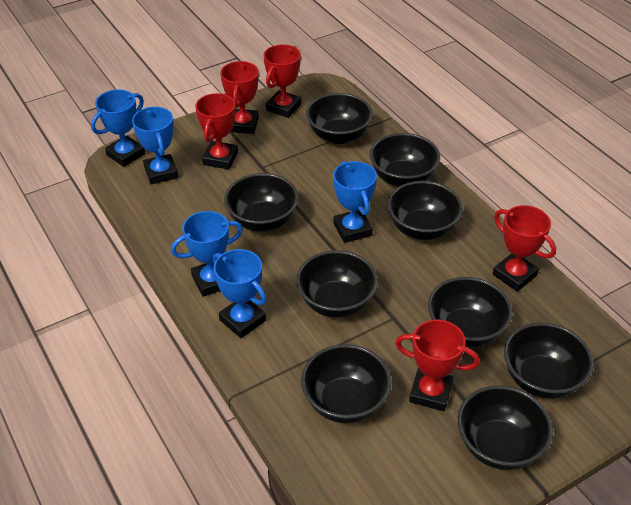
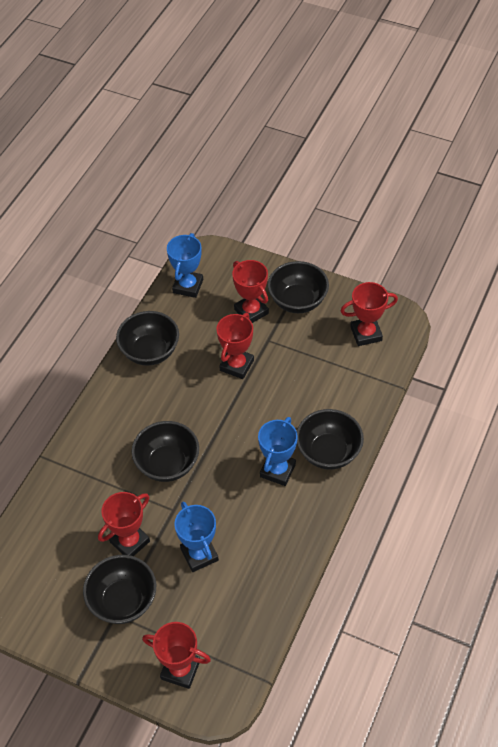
black bowl: 9 -> 5
blue trophy: 5 -> 3

